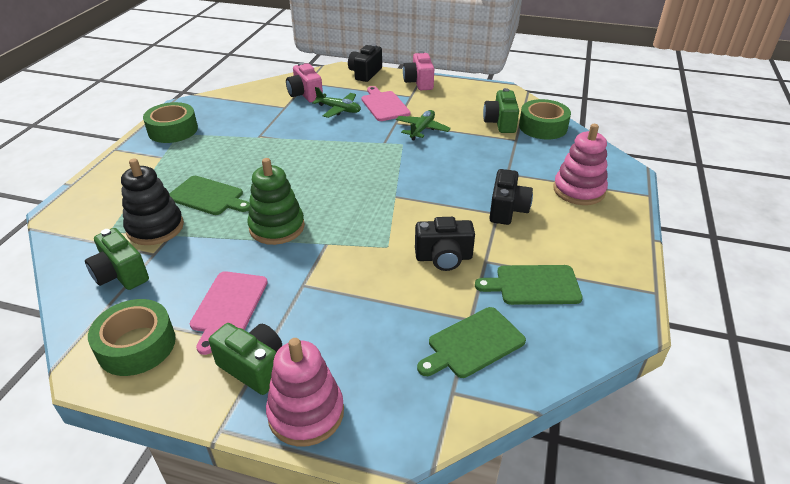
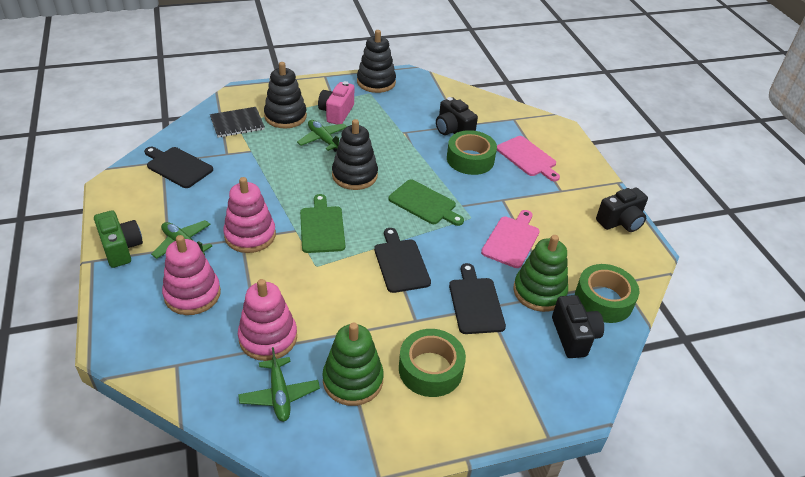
black cutting board: 0 -> 3
black notebook: 0 -> 1
black stacking toy: 1 -> 3
green camera: 3 -> 1
green cutting board: 3 -> 2
green plane: 2 -> 3
green stacking toy: 1 -> 2
pink camera: 2 -> 1
pink stacking toy: 2 -> 3

